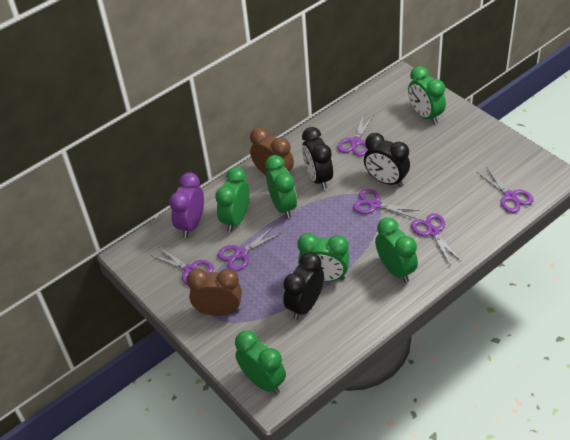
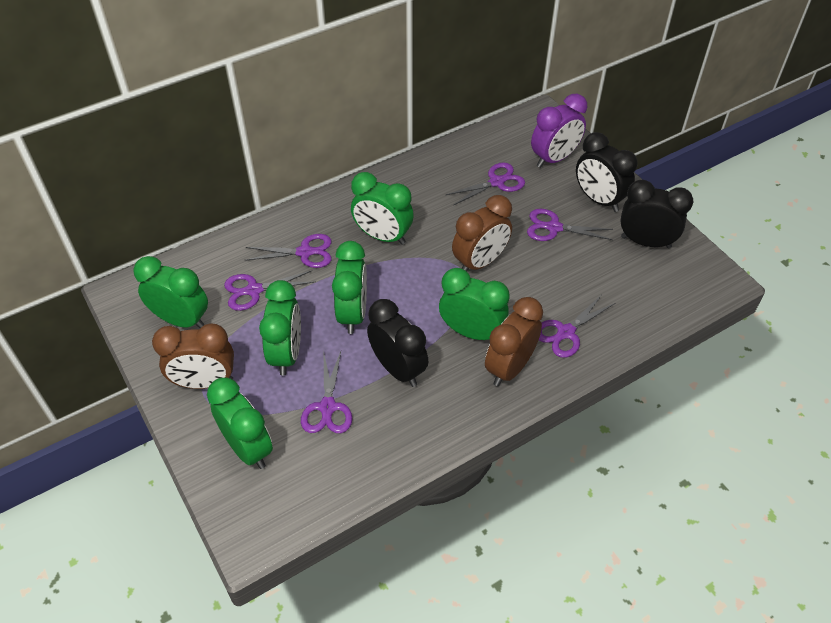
brown clock: 2 -> 3

